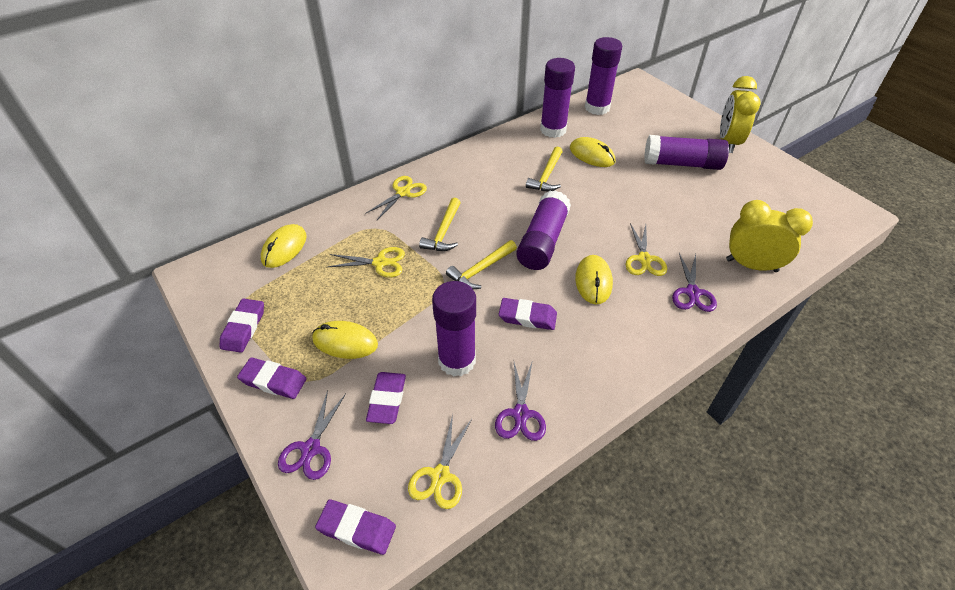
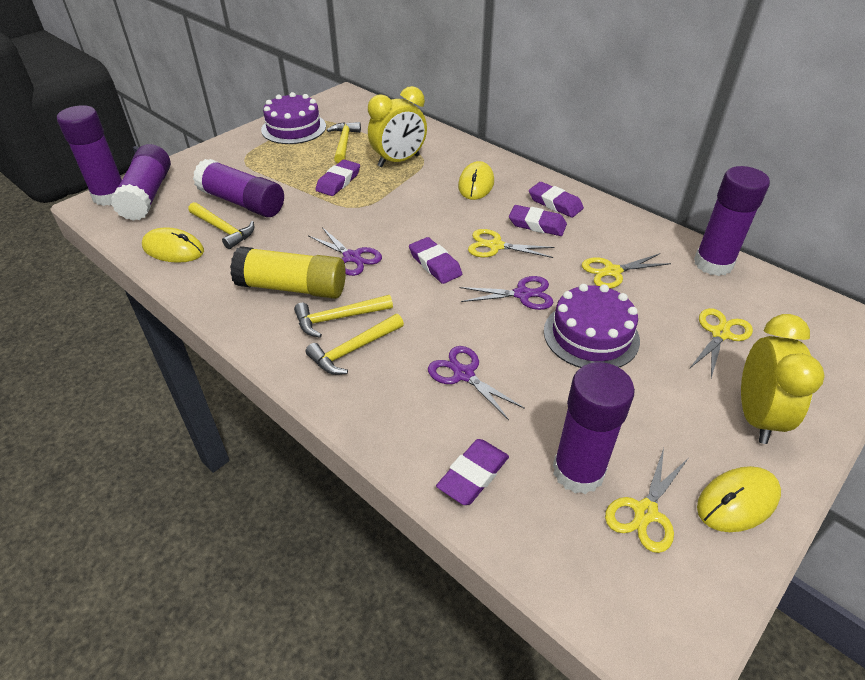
purple cake: 0 -> 2
yellow glue stick: 0 -> 1
yellow hammer: 3 -> 4
yellow mouse: 4 -> 3

